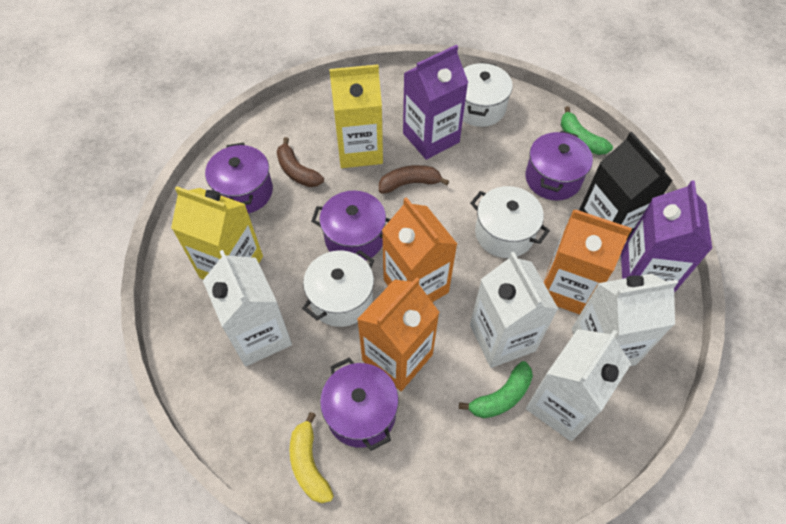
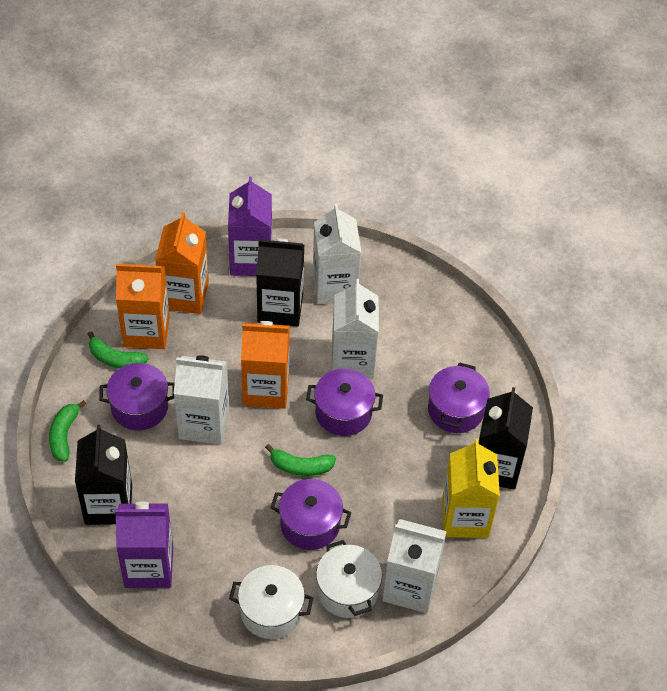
black carton: 1 -> 3
brown banana: 2 -> 0
green banana: 2 -> 3
white pot: 3 -> 2
yellow banana: 1 -> 0
yellow carton: 2 -> 1

